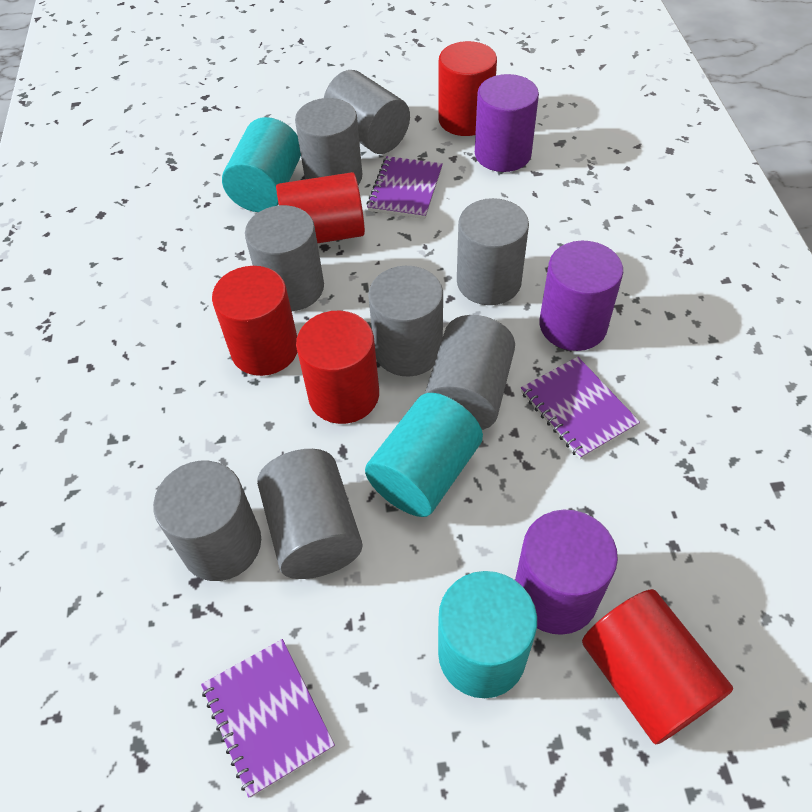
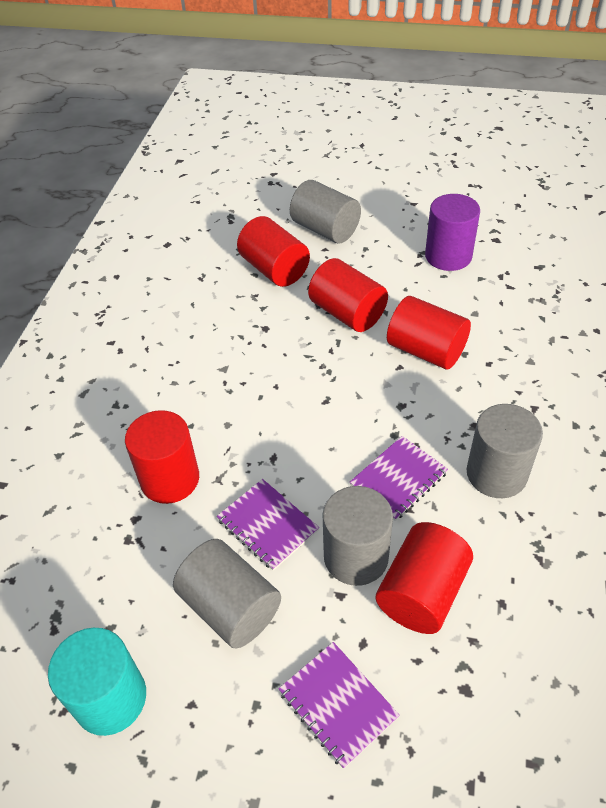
grey cylinder: 8 -> 4
purple cylinder: 3 -> 1
turquoise cylinder: 3 -> 1

